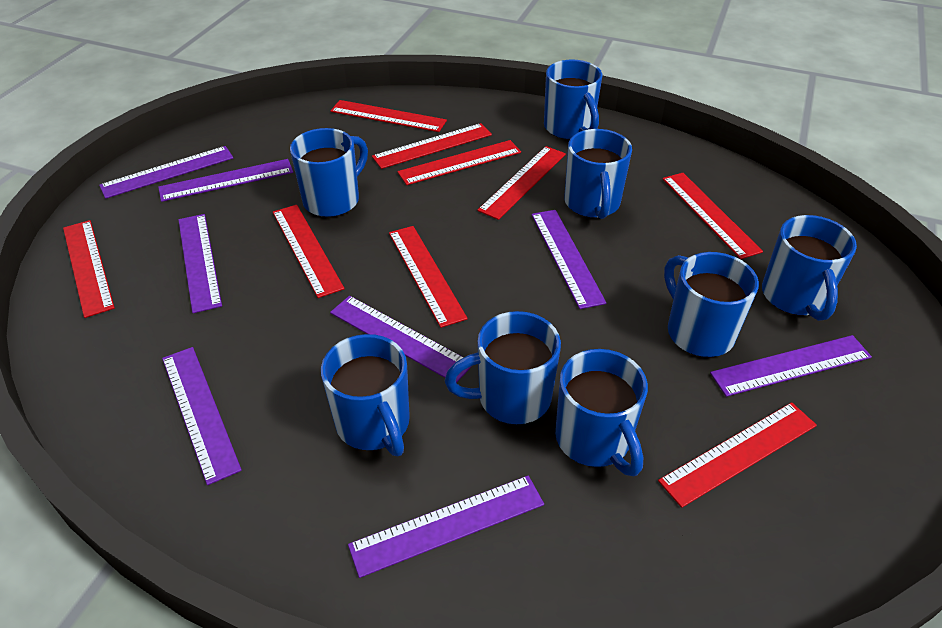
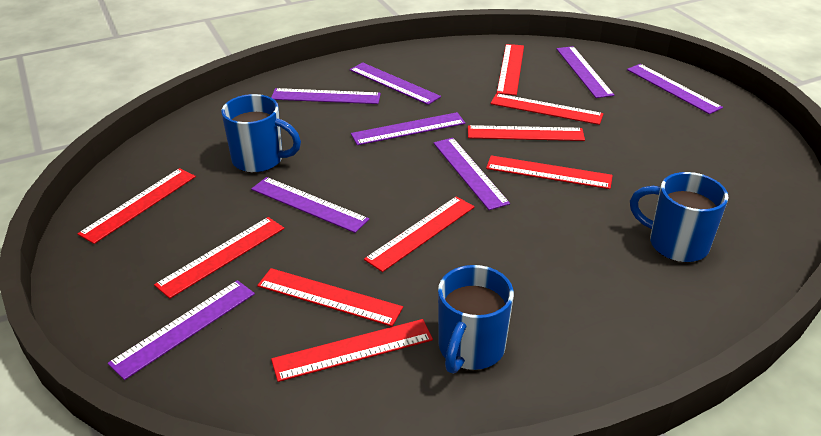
blue mug: 8 -> 3

